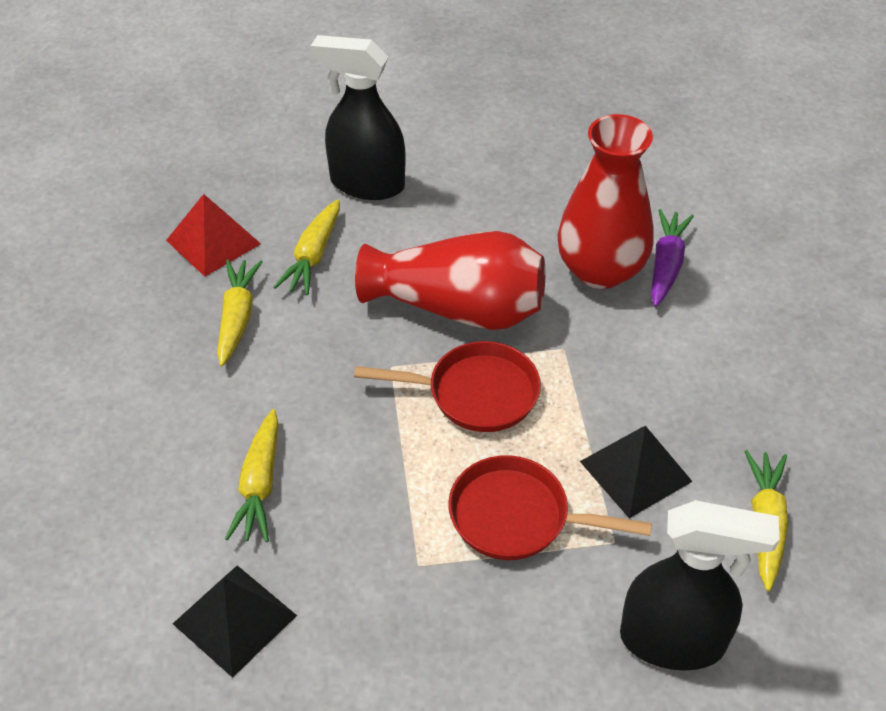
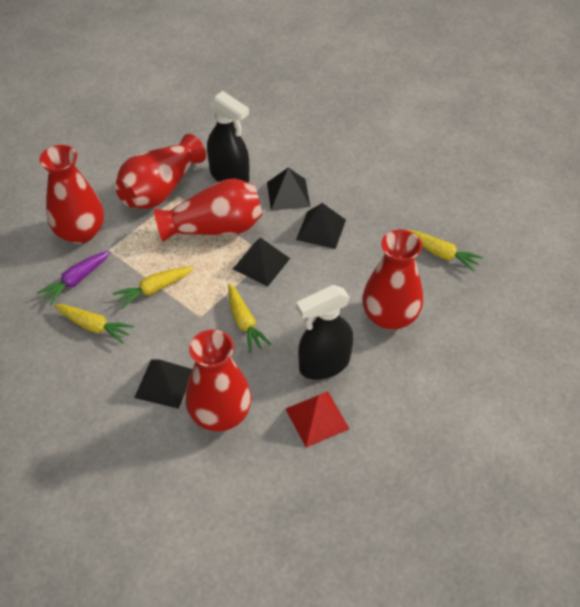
black pyramid: 2 -> 4
red pan: 2 -> 0
red vase: 2 -> 5

